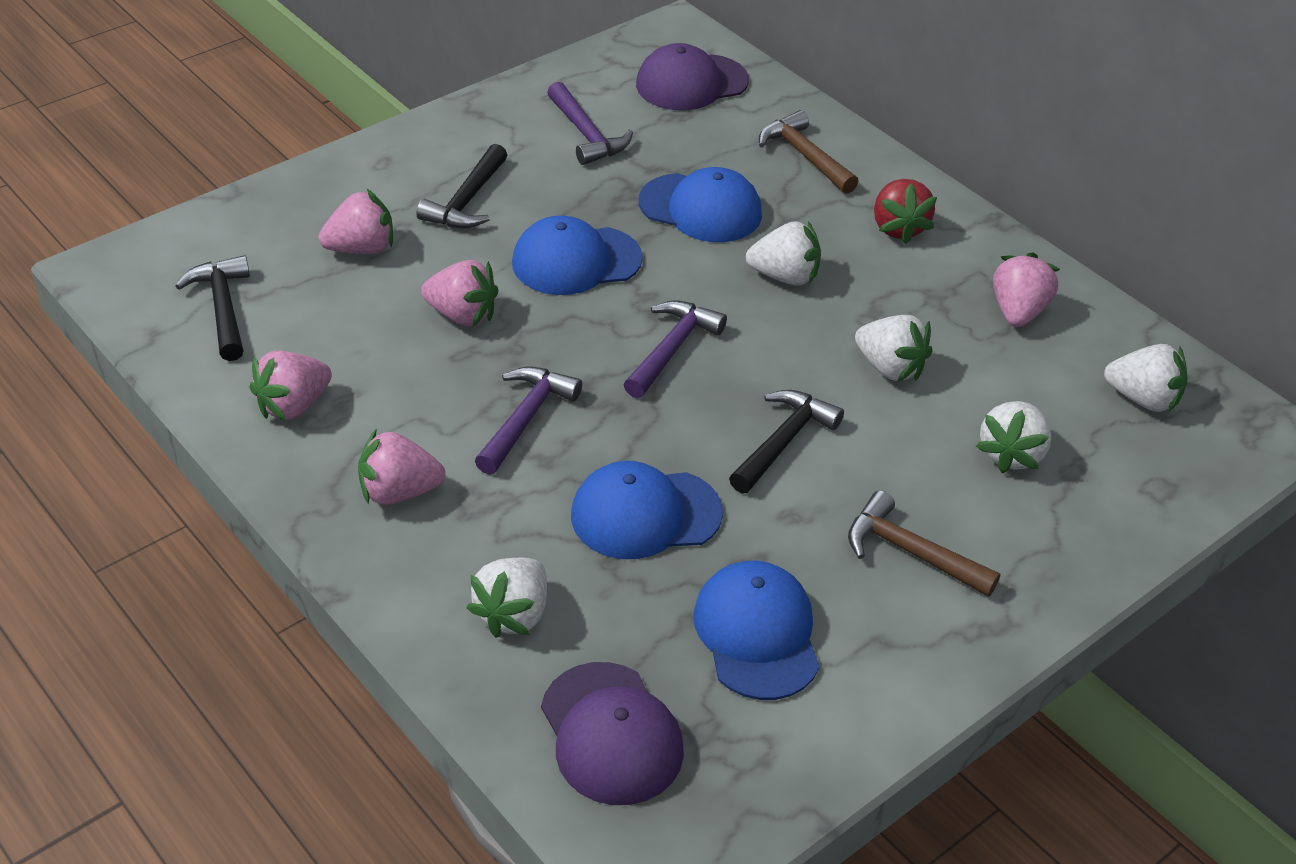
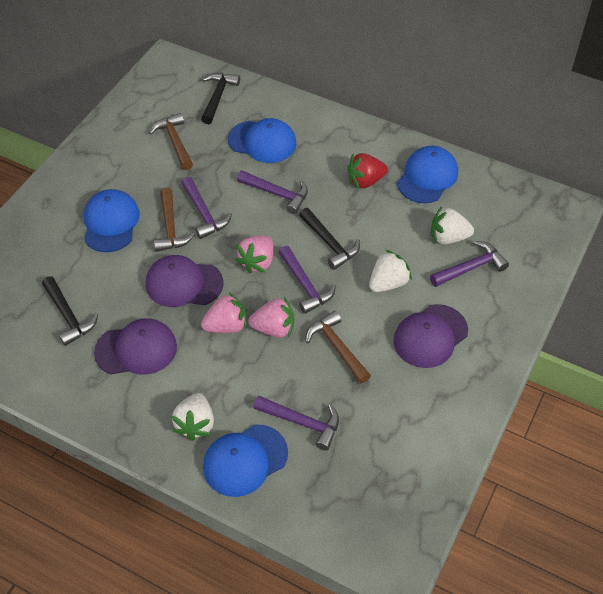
brown hammer: 2 -> 3
pink strawberry: 5 -> 3
purple cap: 2 -> 3
purple hammer: 3 -> 5
white strawberry: 5 -> 3

